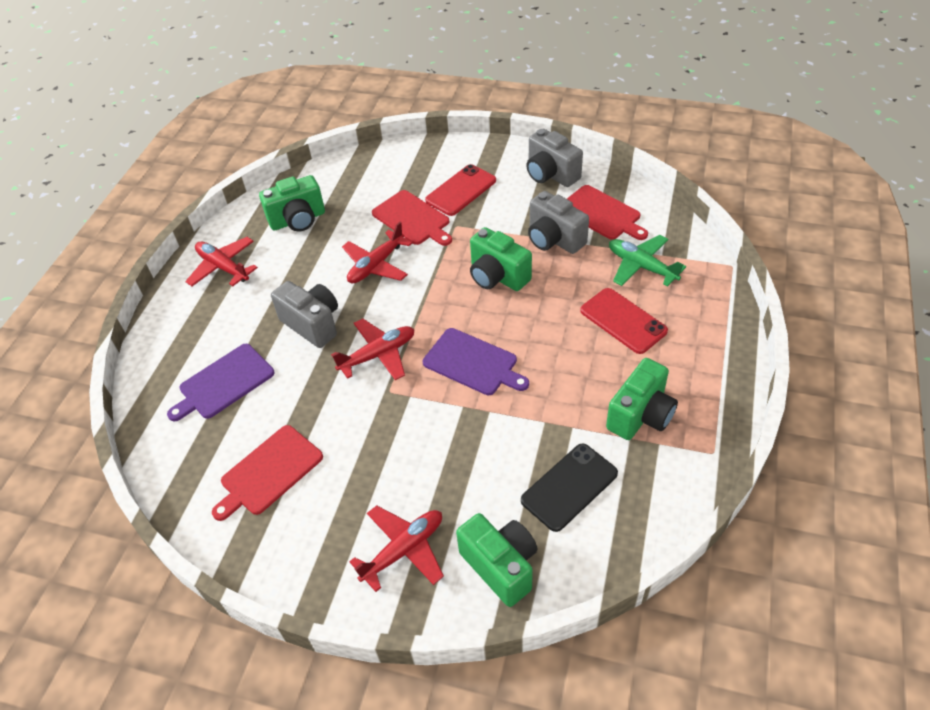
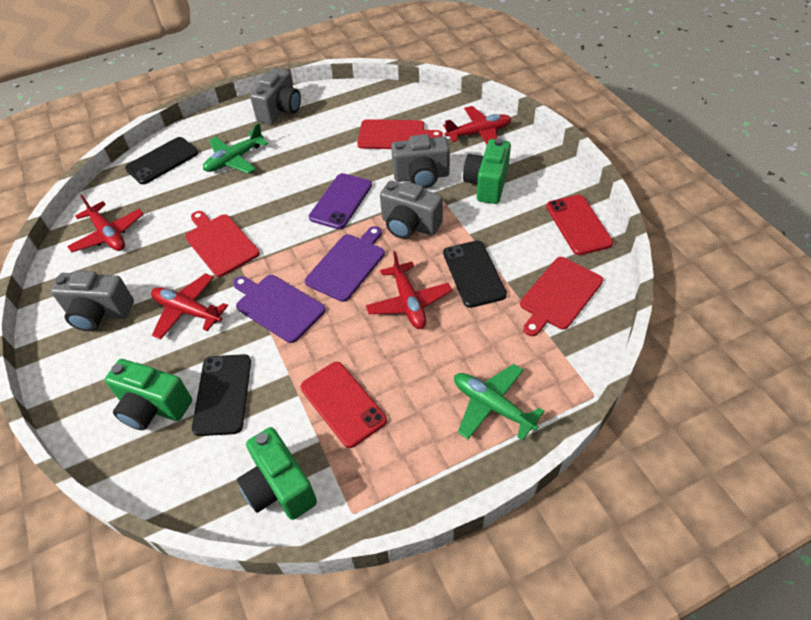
black phone: 1 -> 3
green camera: 4 -> 3
green plane: 1 -> 2
grey camera: 3 -> 4
purple phone: 0 -> 1

